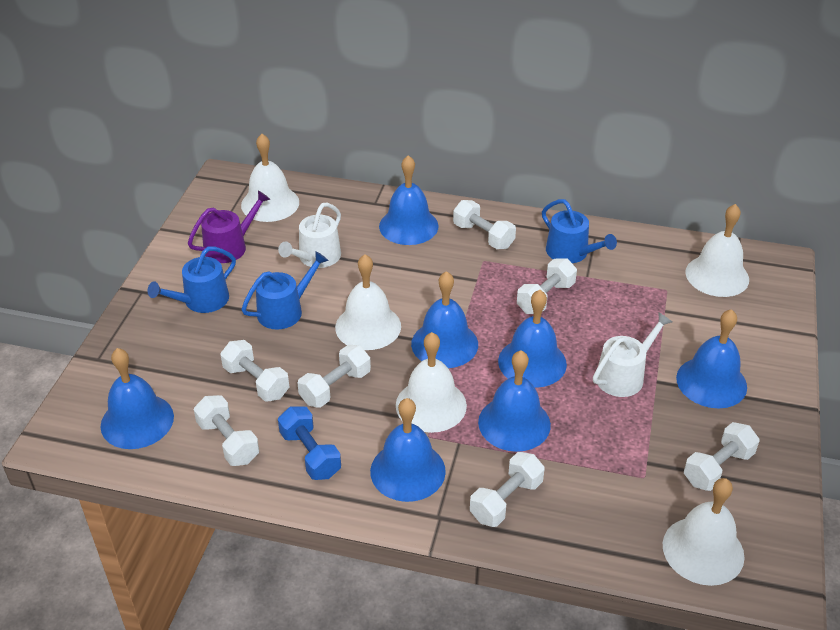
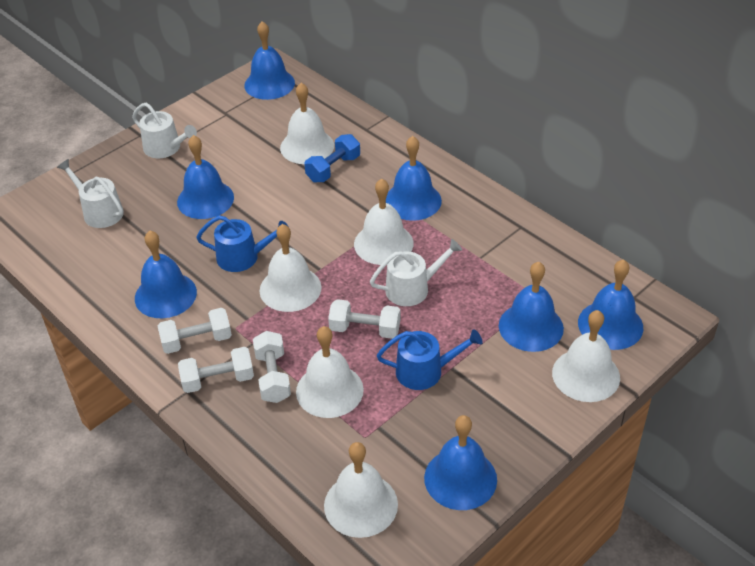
blue watering can: 3 -> 2
purple watering can: 1 -> 0
white bell: 5 -> 6
white dumbbell: 7 -> 4
white watering can: 2 -> 3

